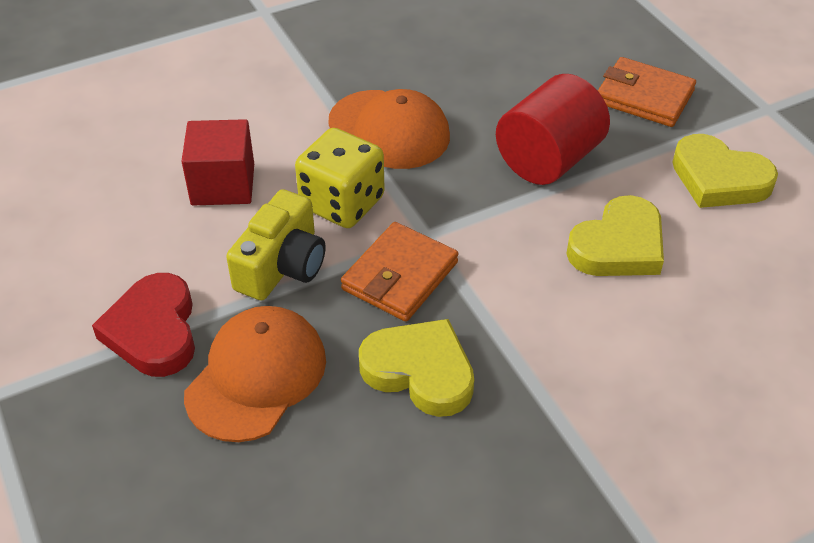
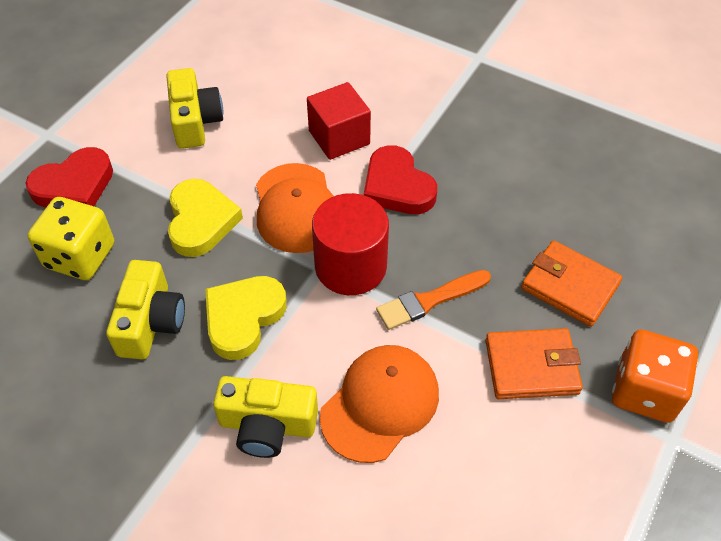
orange brush: 0 -> 1
orange dice: 0 -> 1
red heart: 1 -> 2
yellow camera: 1 -> 3
yellow heart: 3 -> 2

